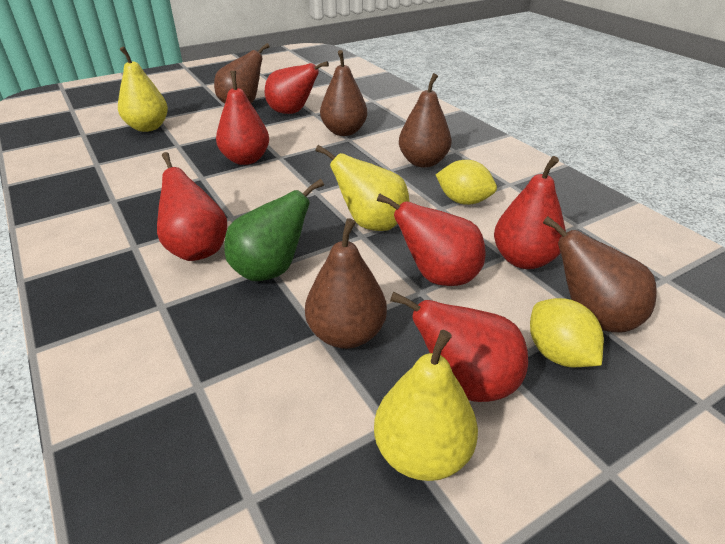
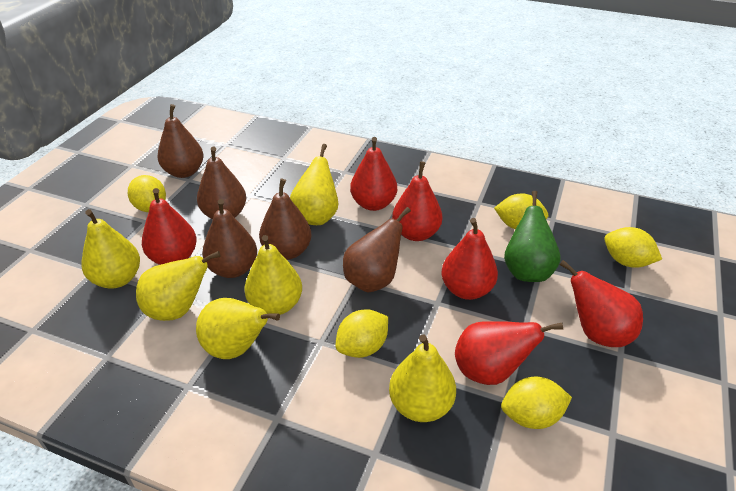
yellow lemon: 2 -> 5
yellow pear: 3 -> 6

